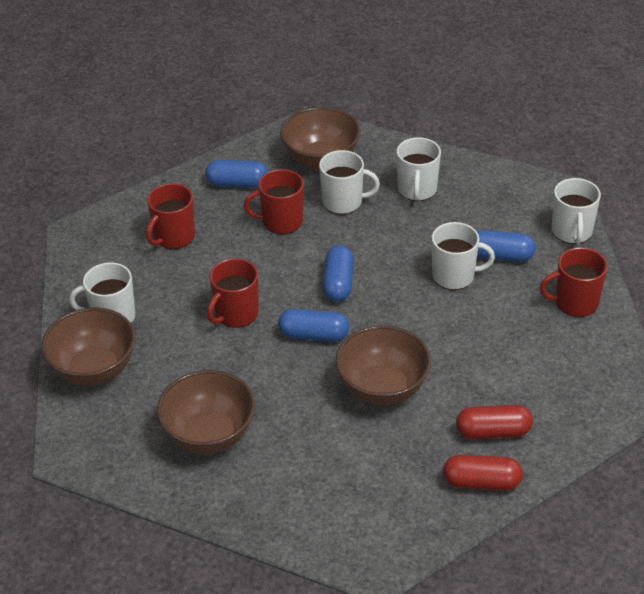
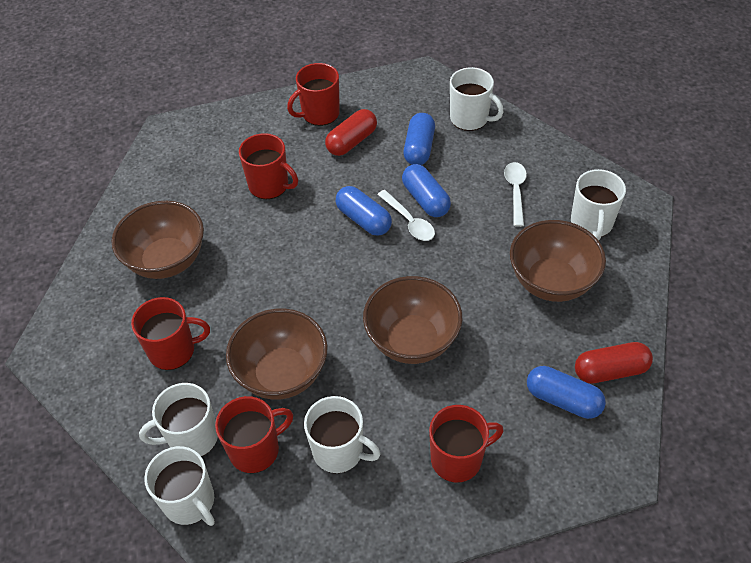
red mug: 4 -> 5
white spoon: 0 -> 2

